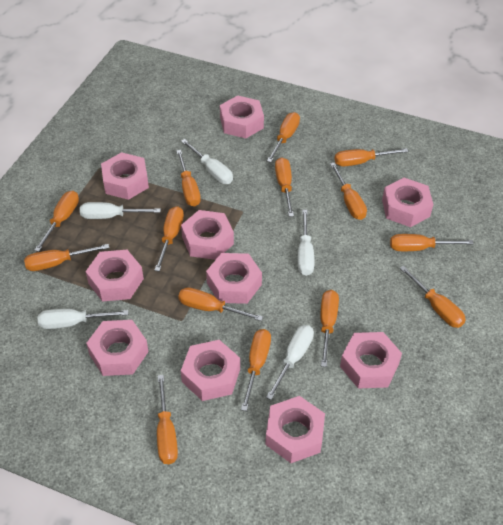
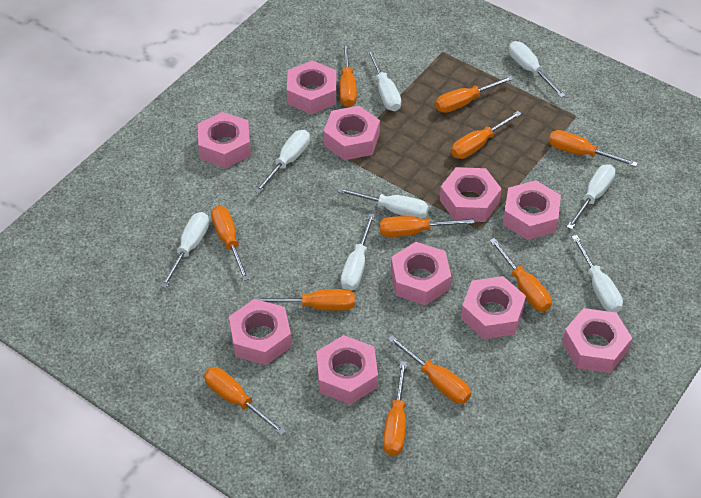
orange screwdriver: 14 -> 11
white screwdriver: 5 -> 8

